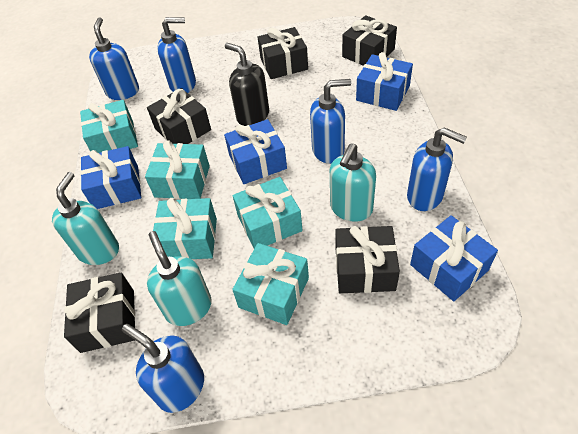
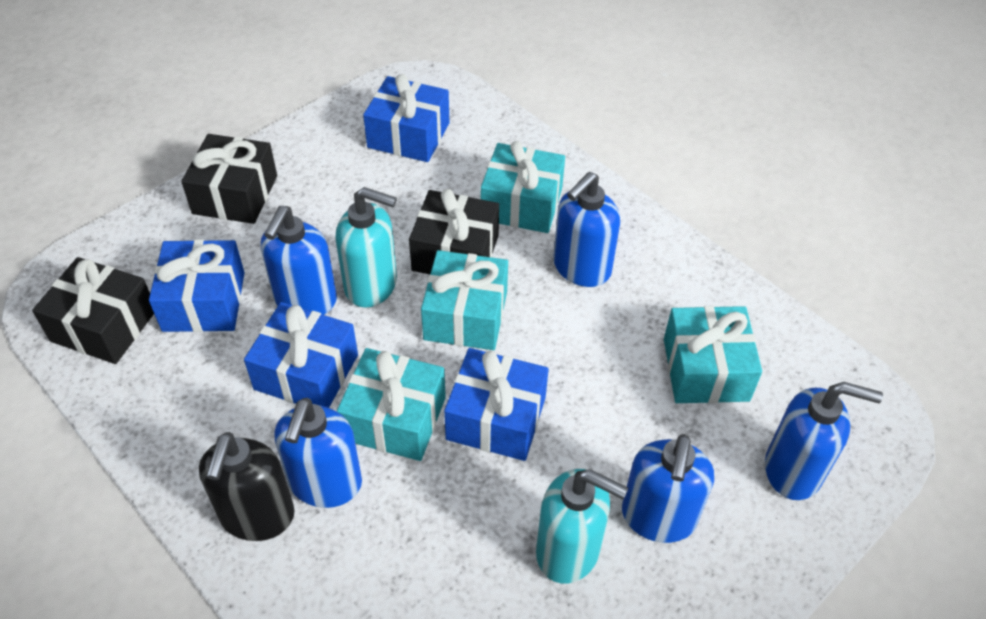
black gift: 5 -> 3
turquoise gift: 5 -> 4
turquoise soap dispenser: 3 -> 2

